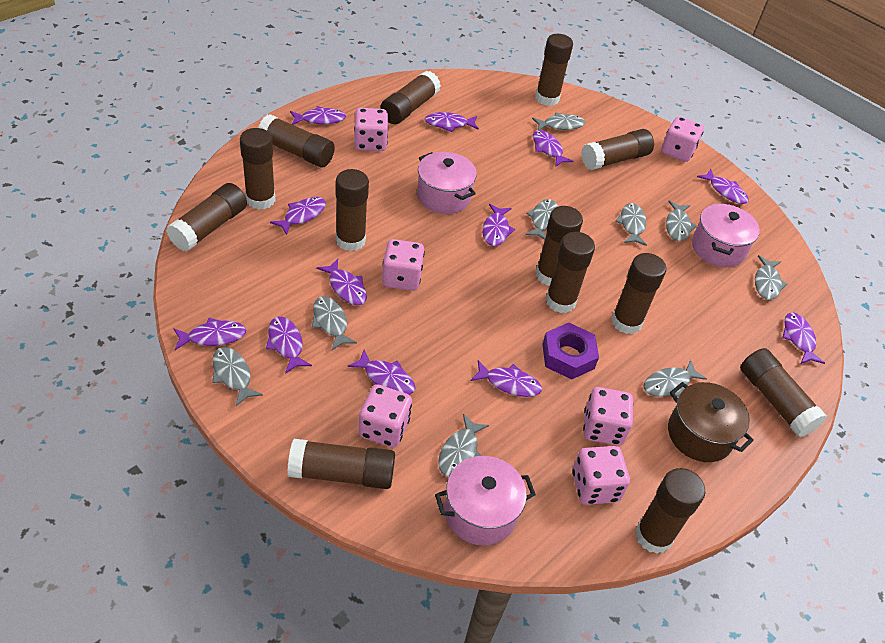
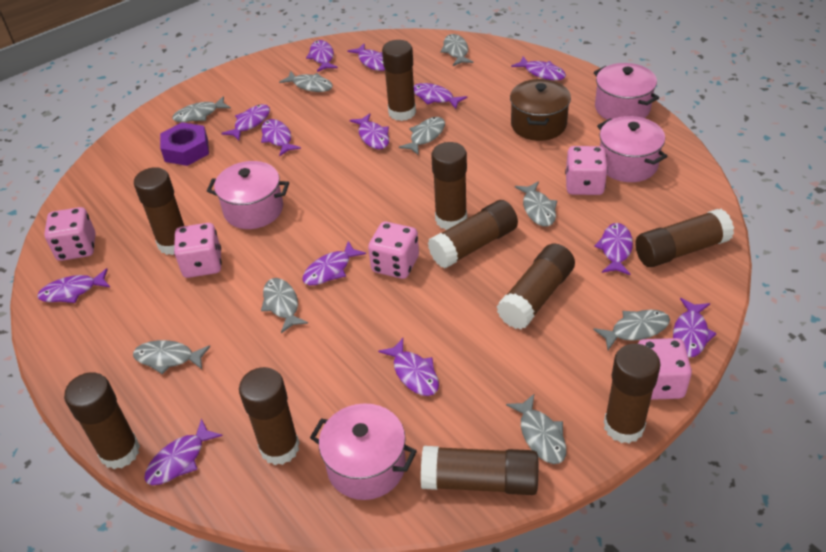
brown glue stick: 13 -> 10
pink dice: 6 -> 5
pink pot: 3 -> 4
purple fish: 12 -> 13

